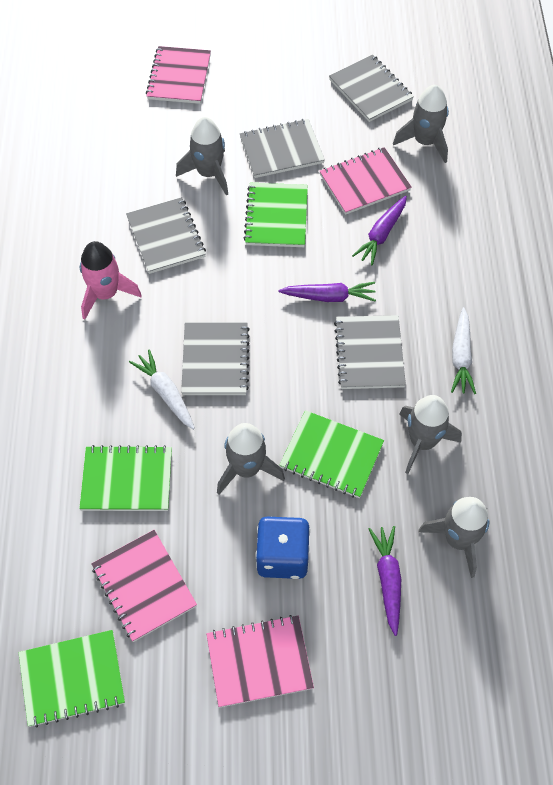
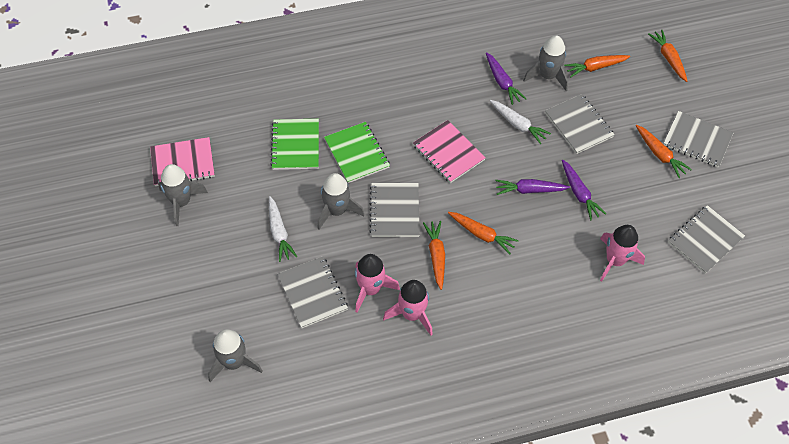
blue dice: 1 -> 0
green notebook: 4 -> 2
grey rocket: 5 -> 4
orange carrot: 0 -> 5
pink notebook: 4 -> 2
pink rocket: 1 -> 3

